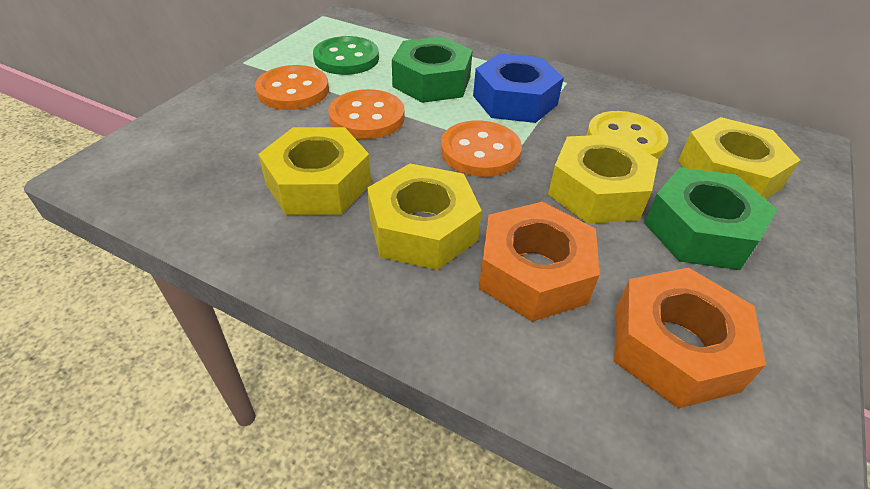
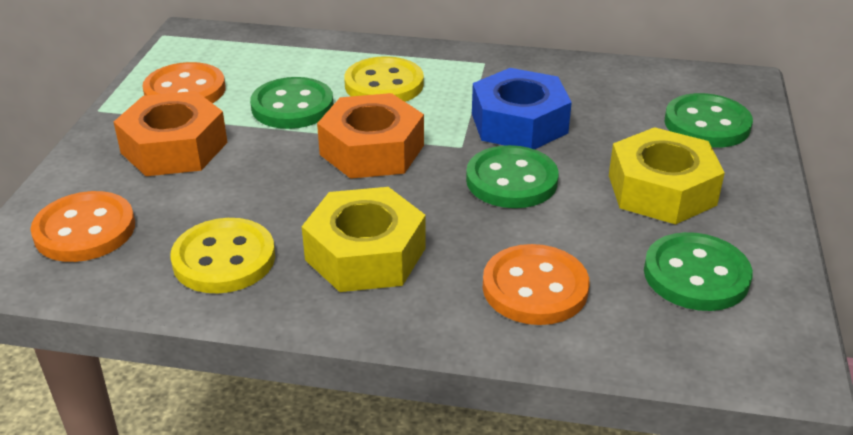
green button: 1 -> 4
green nut: 2 -> 0
yellow button: 1 -> 2
yellow nut: 4 -> 2

